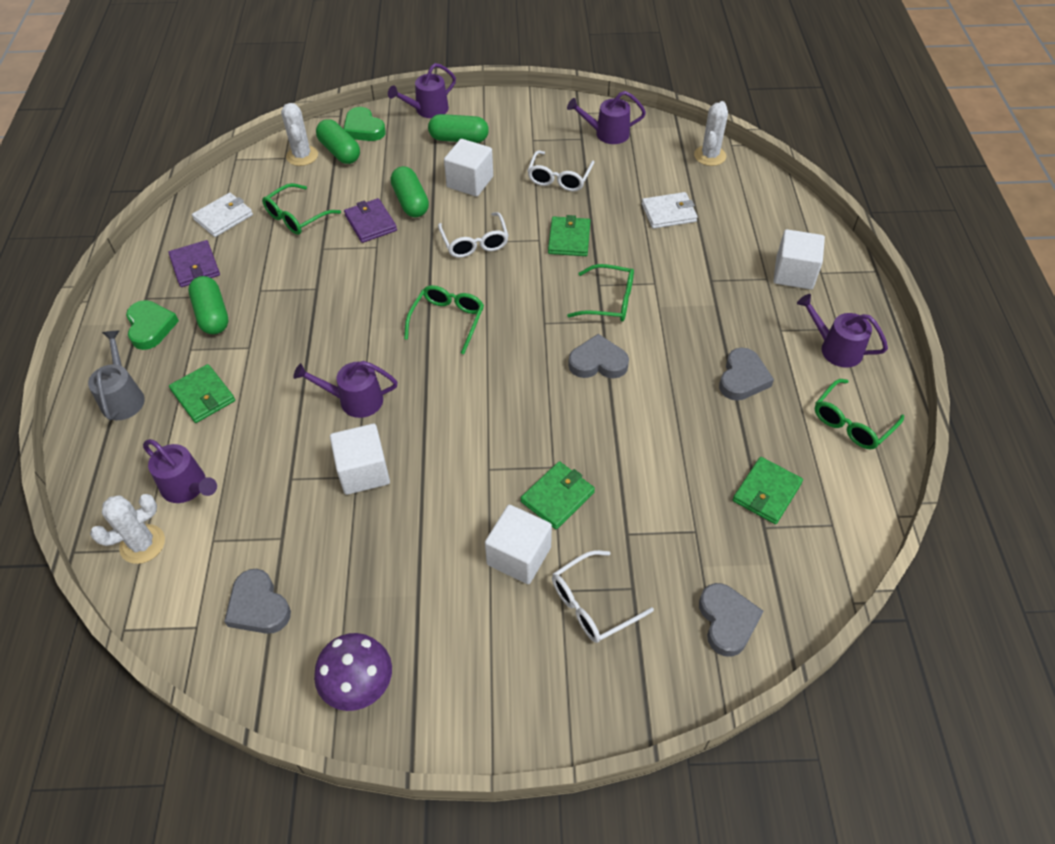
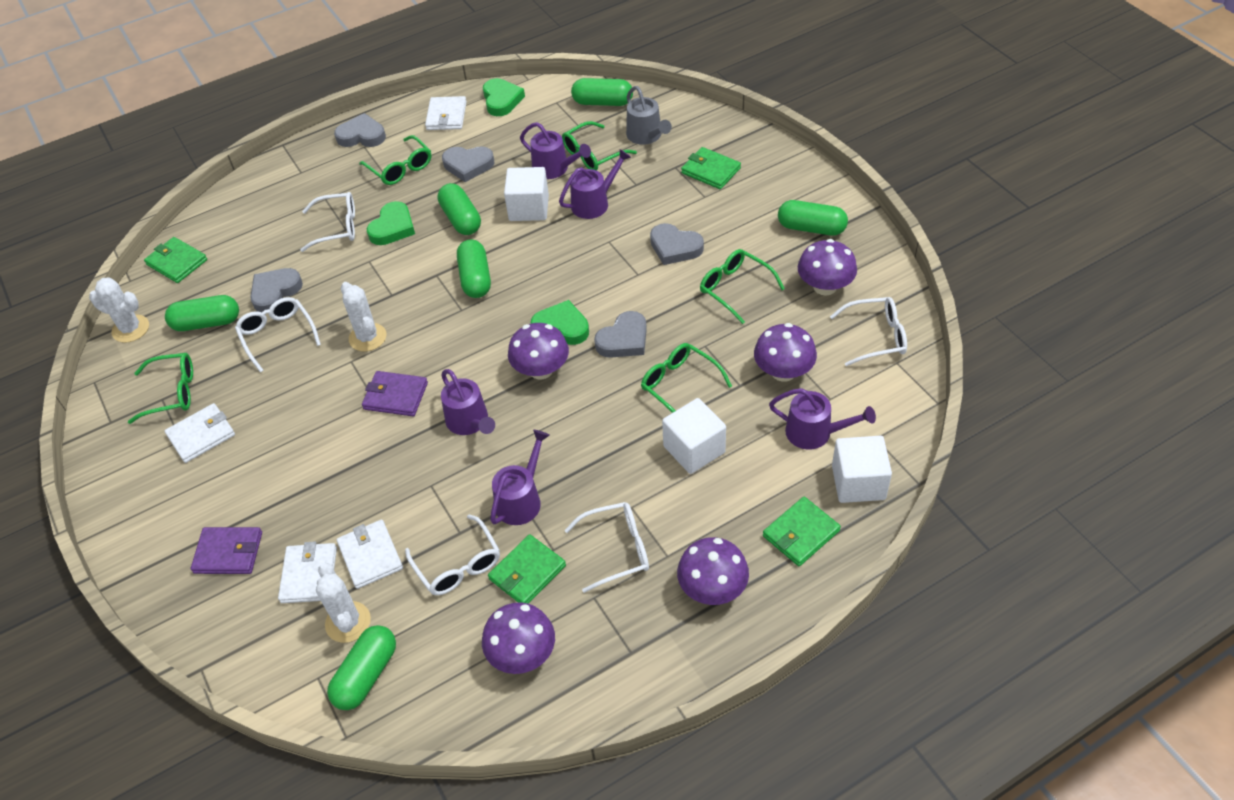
green capsule: 4 -> 6
green glasses: 4 -> 5
green heart: 2 -> 3
grey heart: 4 -> 5
purple mushroom: 1 -> 5
white cube: 4 -> 3
white glasses: 3 -> 5
white wallet: 2 -> 4

